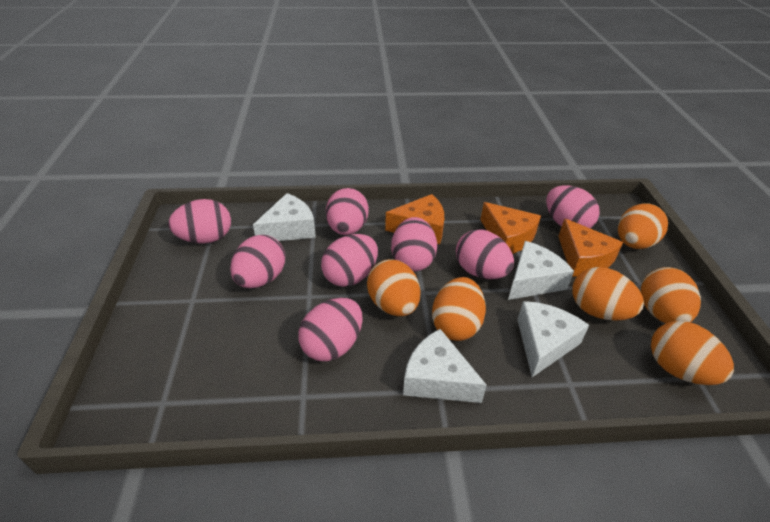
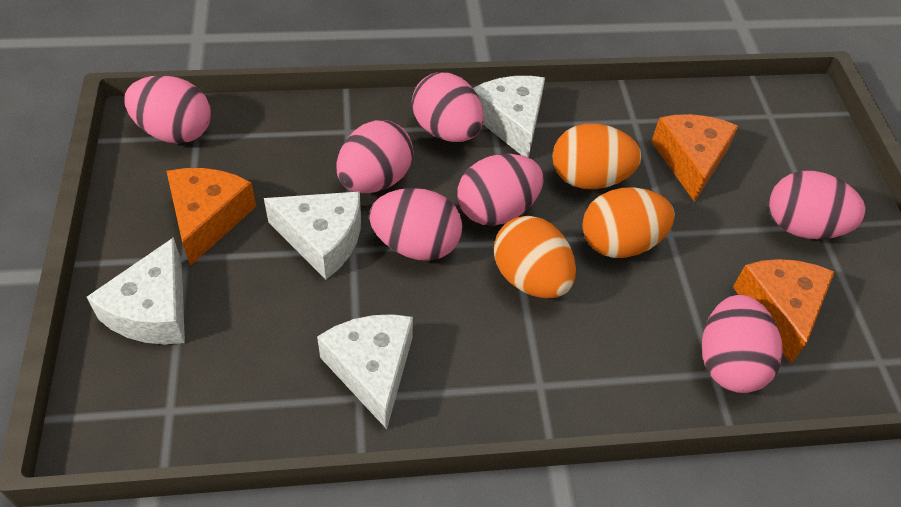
orange egg: 6 -> 3
pink egg: 8 -> 7

